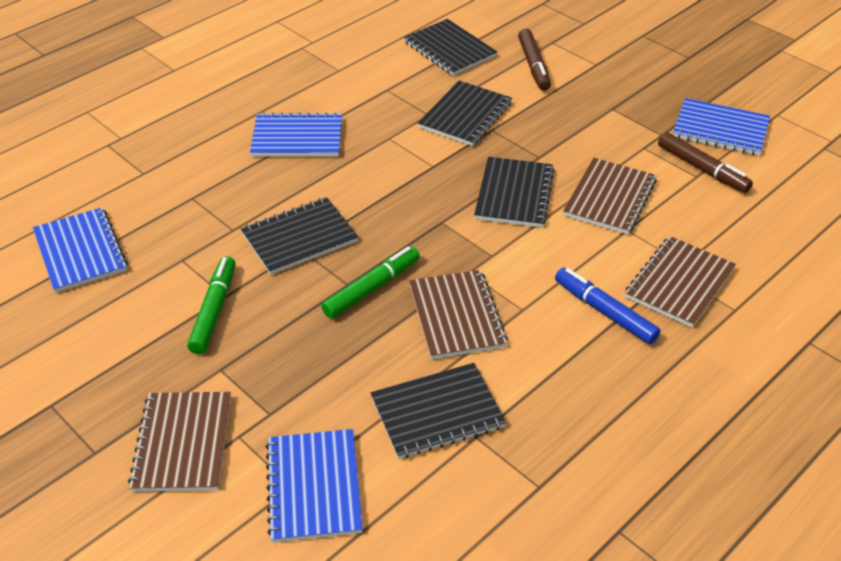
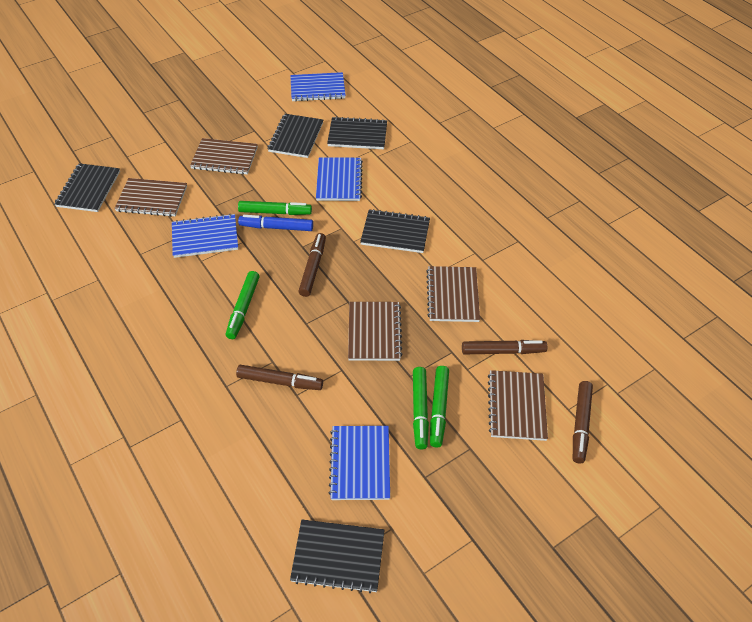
brown marker: 2 -> 4
brown notebook: 4 -> 5
green marker: 2 -> 4

